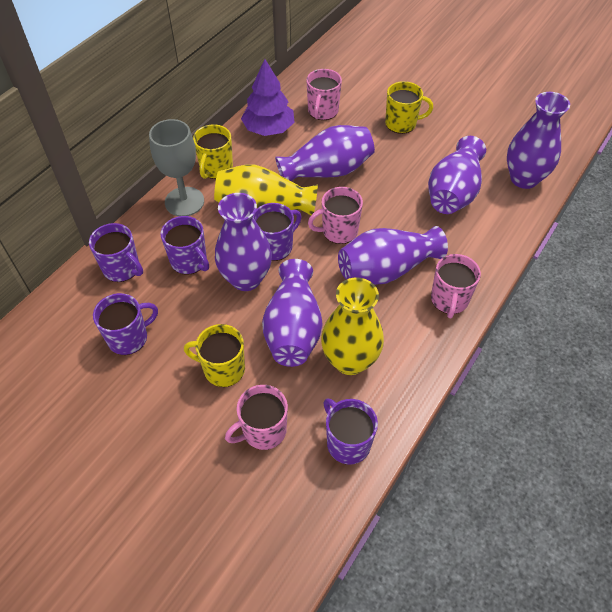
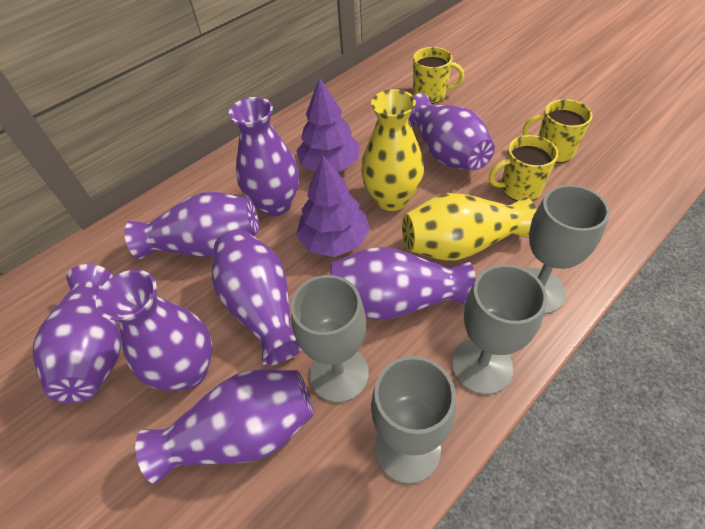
grey goblet: 1 -> 4
pink mug: 4 -> 0
purple mug: 5 -> 0
purple tree: 1 -> 2
purple vase: 6 -> 8

